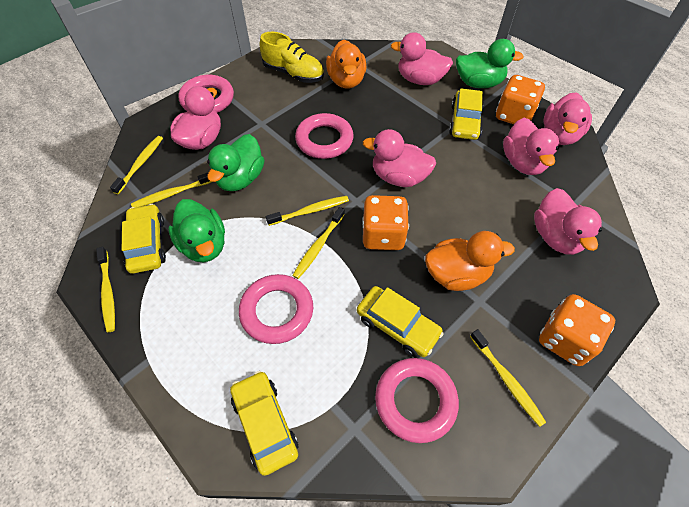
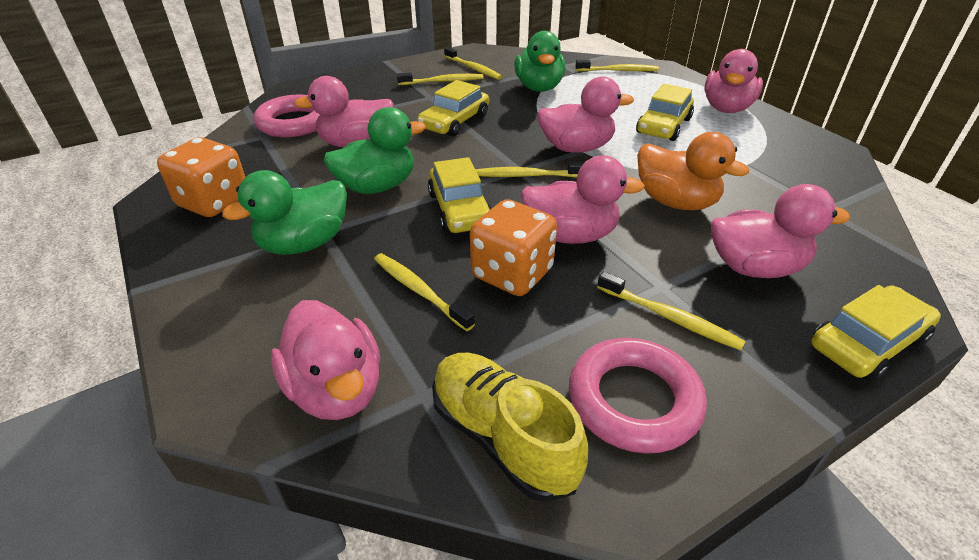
orange dice: 3 -> 2
orange duck: 2 -> 1
pink ring: 4 -> 2

